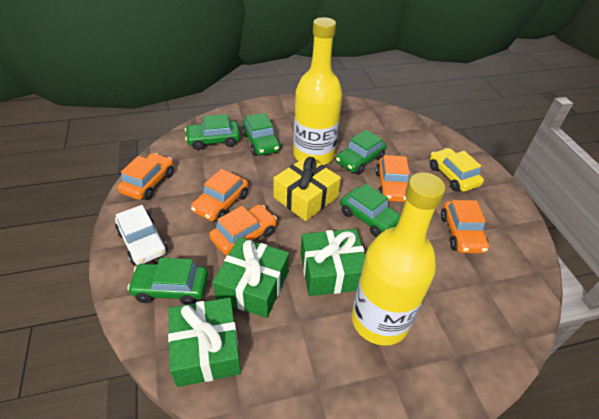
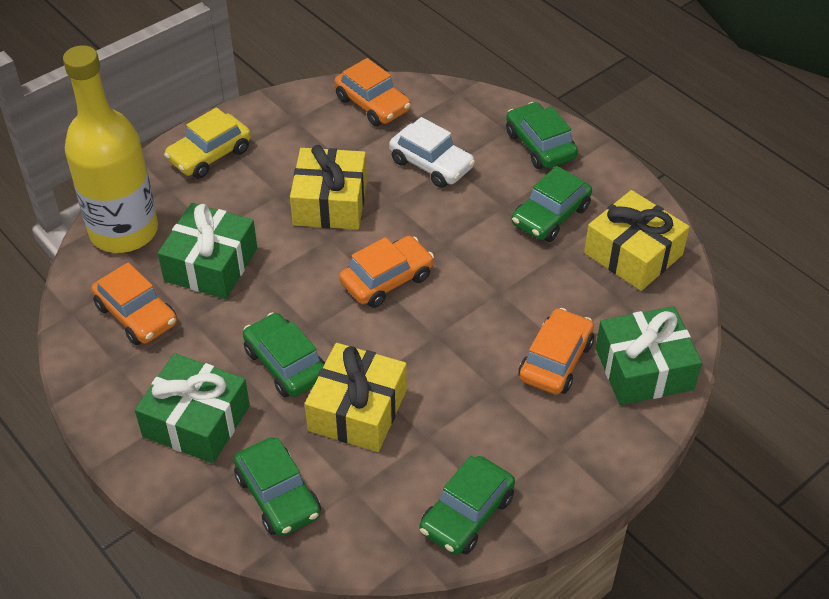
orange car: 5 -> 4
yellow bottle: 2 -> 1
yellow gift: 1 -> 3

